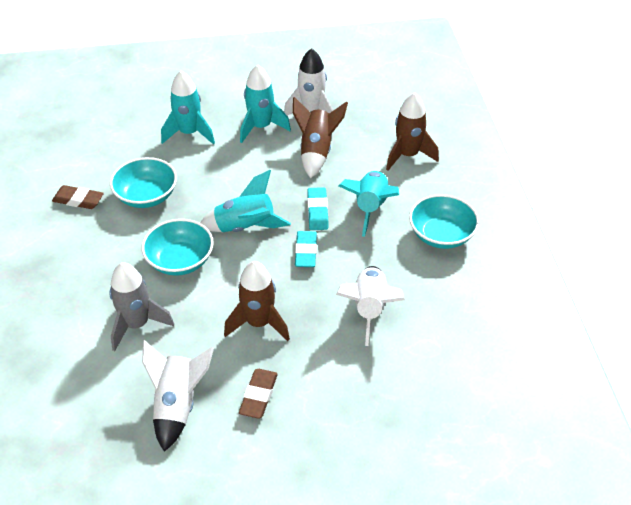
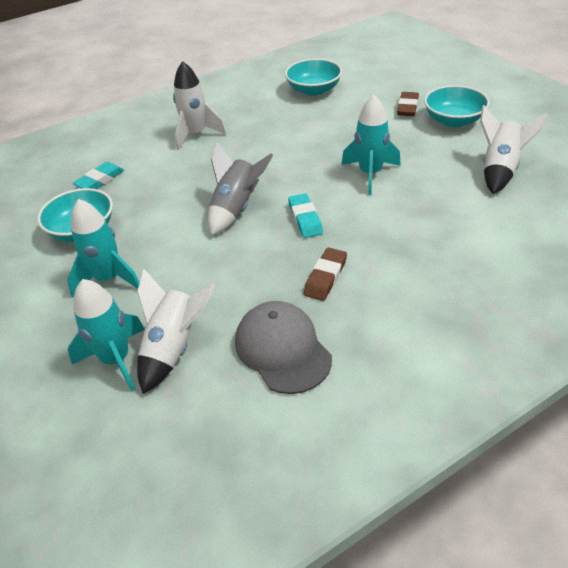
brown rocket: 3 -> 0
grey cap: 0 -> 1
turquoise rocket: 4 -> 3

